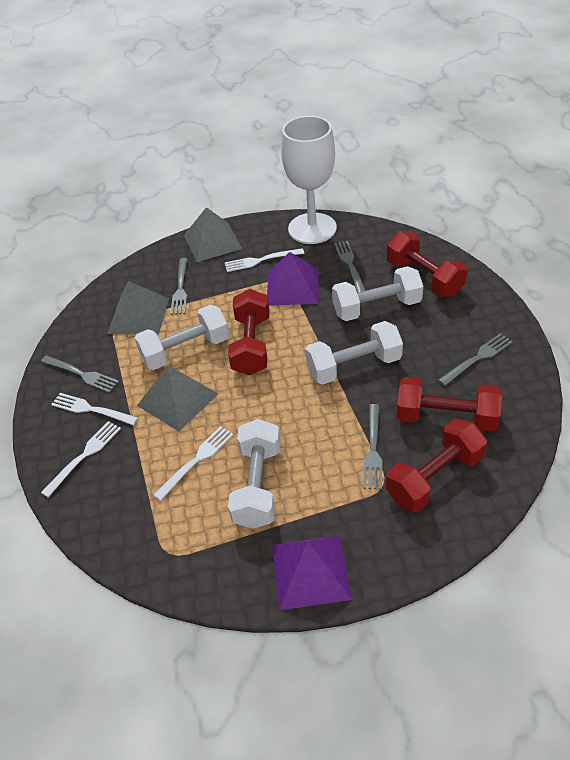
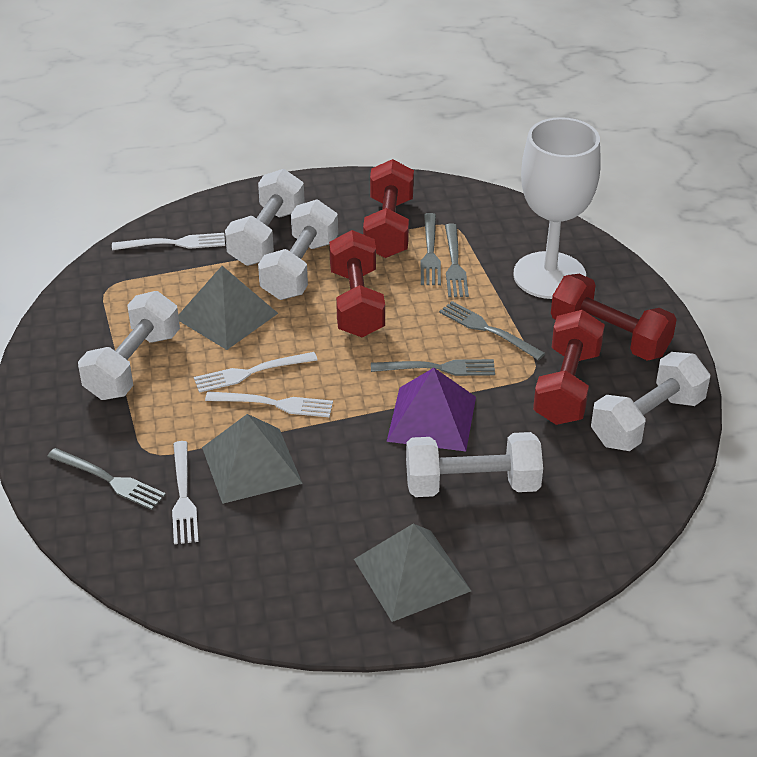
purple pyramid: 2 -> 1
white dumbbell: 4 -> 5

